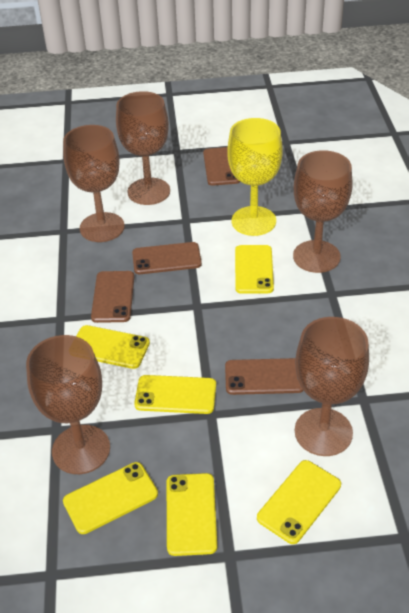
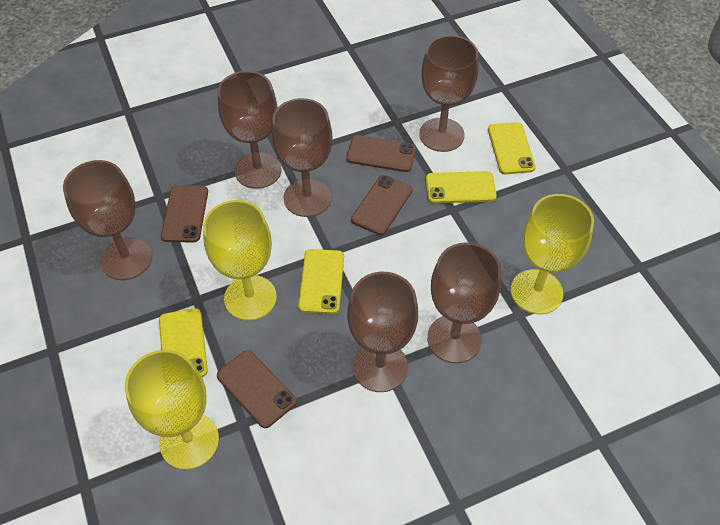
brown goblet: 5 -> 6
yellow goblet: 1 -> 3
yellow phone: 6 -> 4

